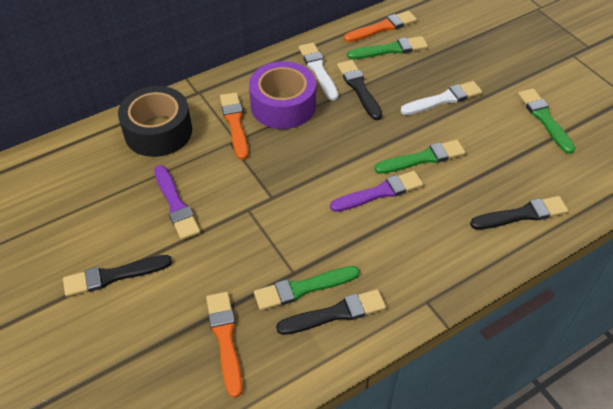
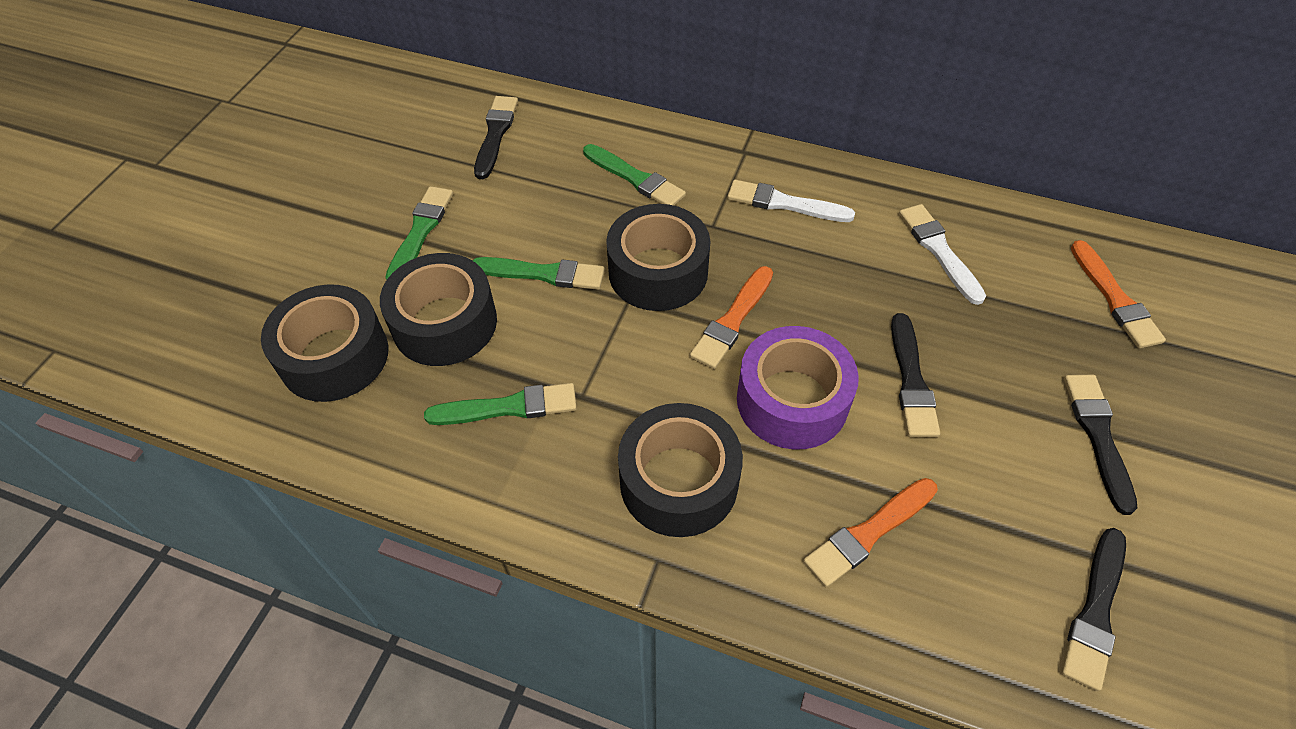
black tape: 1 -> 4
purple brush: 2 -> 0

